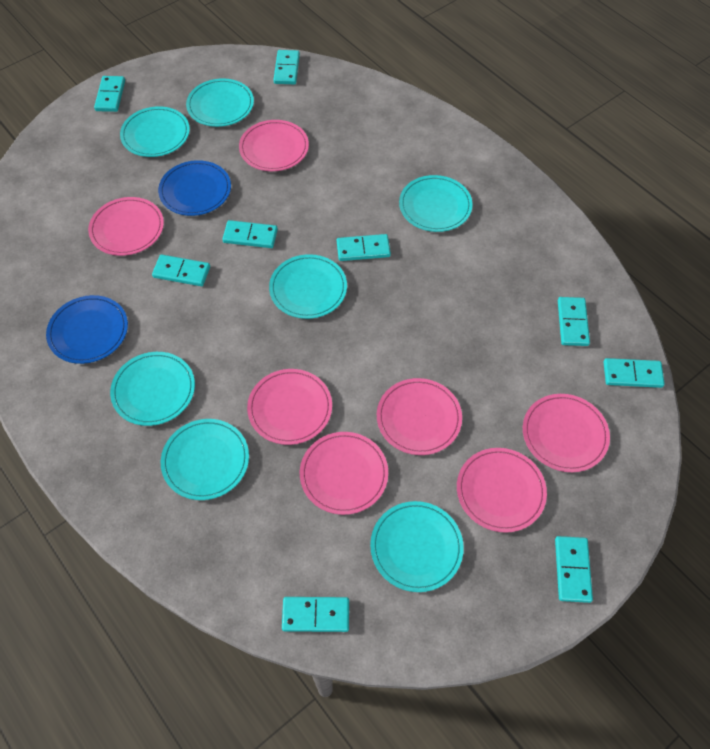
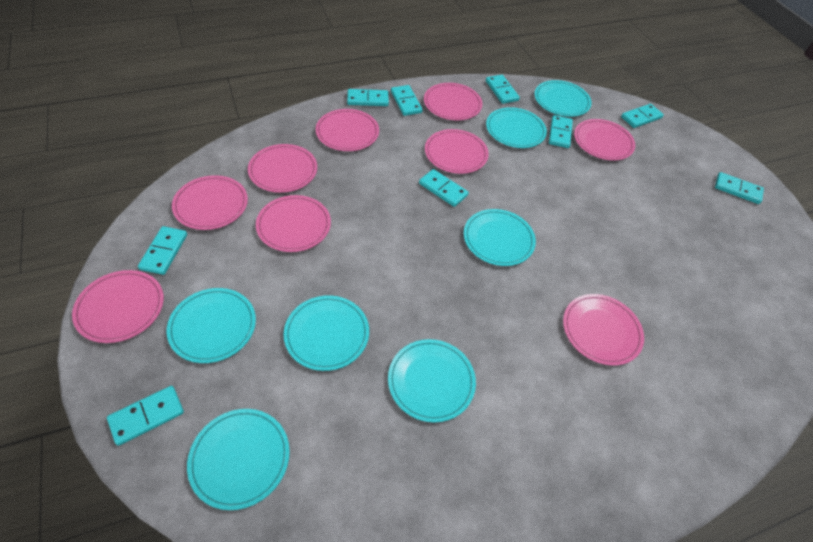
blue plate: 2 -> 0
pink plate: 7 -> 9

